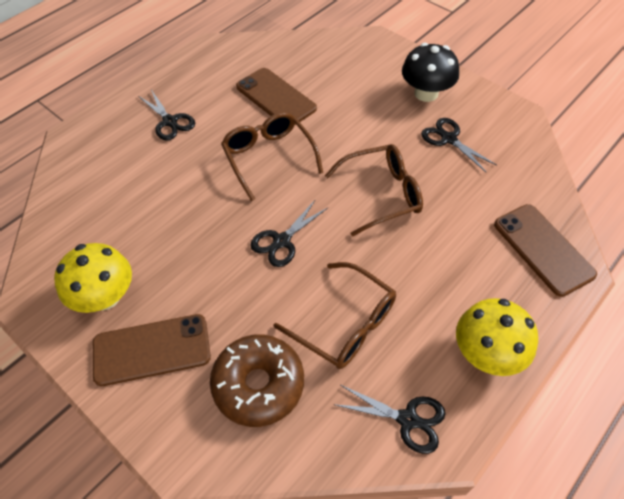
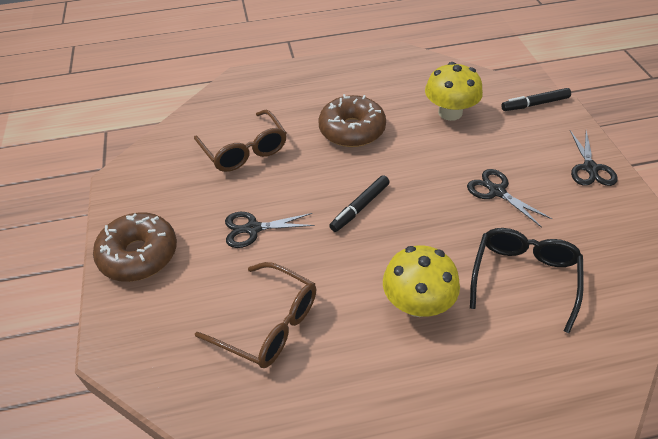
black glasses: 0 -> 1
black marker: 0 -> 2
black mushroom: 1 -> 0
black scissors: 4 -> 3
brown donut: 1 -> 2
brown glasses: 3 -> 2
brown phone: 3 -> 0

